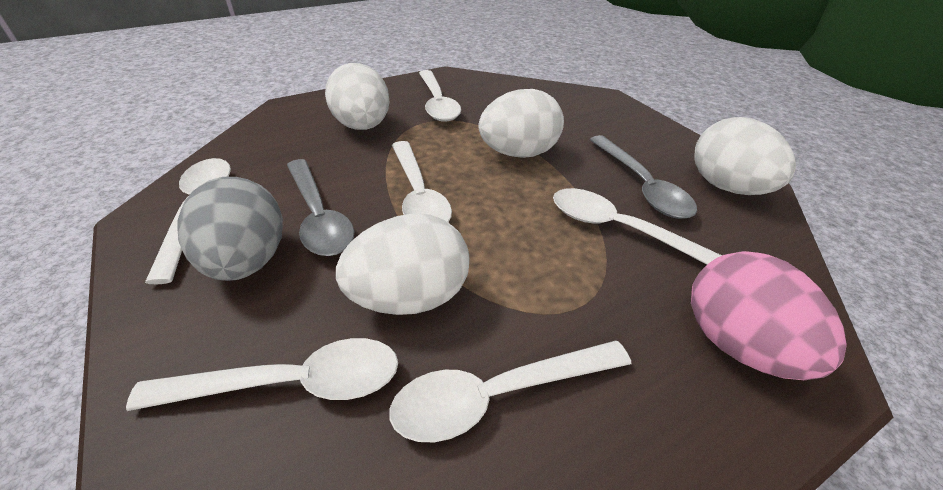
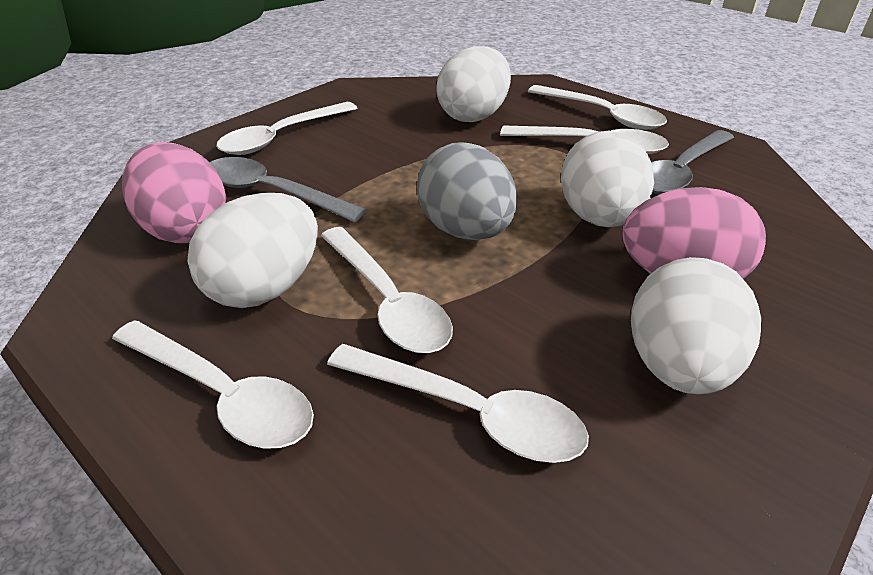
pink egg: 1 -> 2

